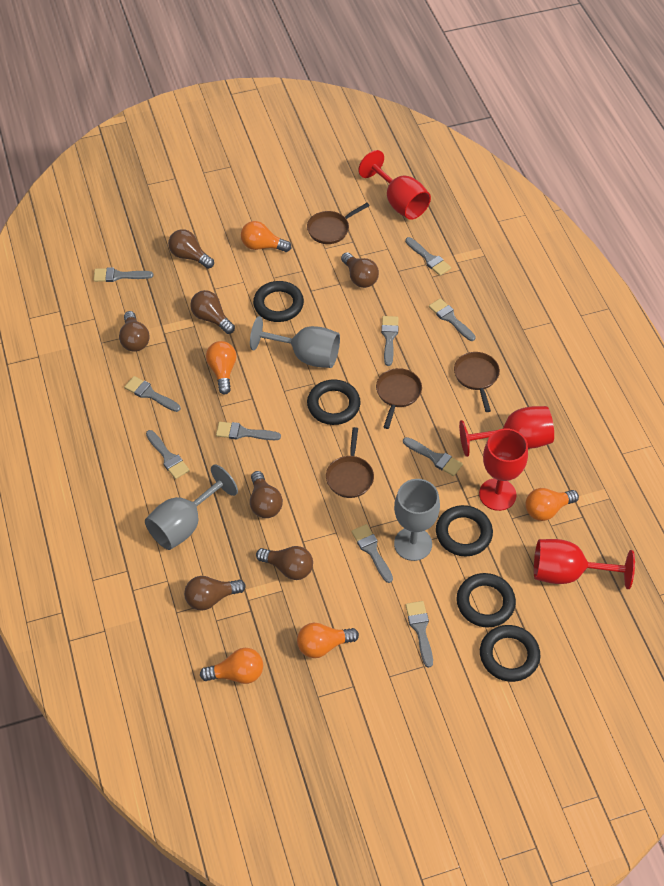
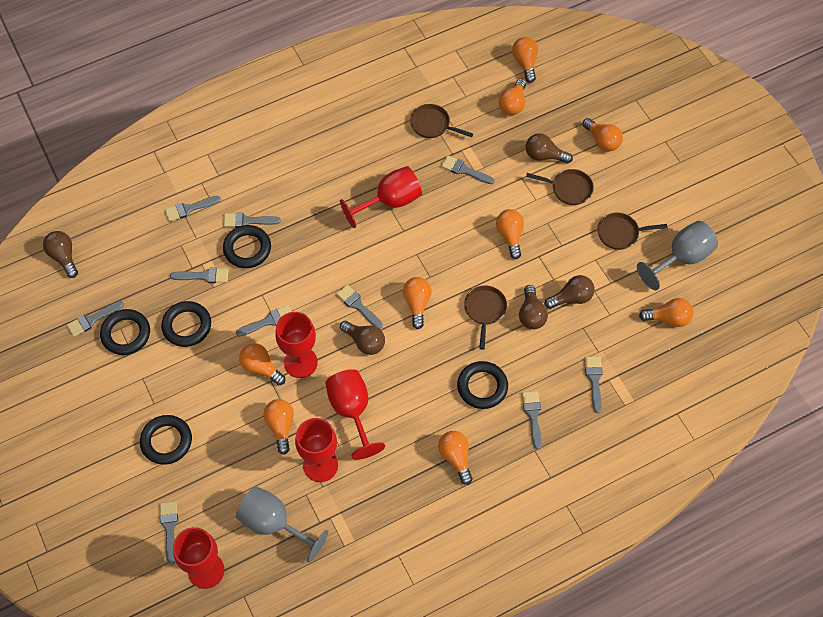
brown light bulb: 7 -> 5
grey goblet: 3 -> 2
orange light bulb: 5 -> 9
red goblet: 4 -> 5

